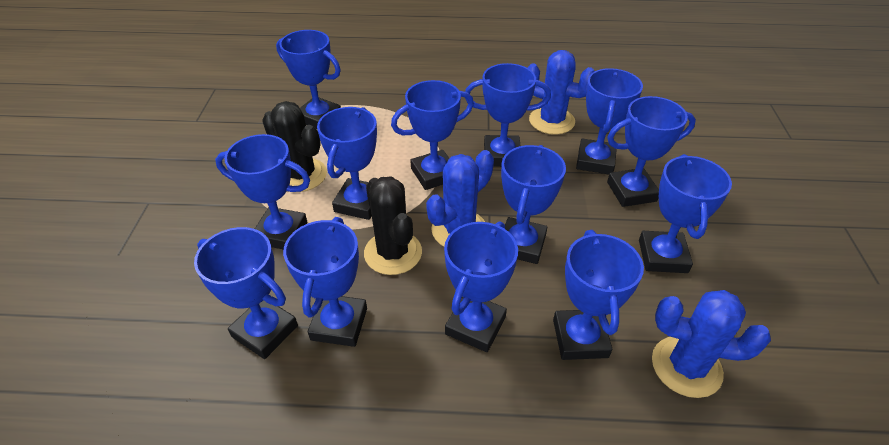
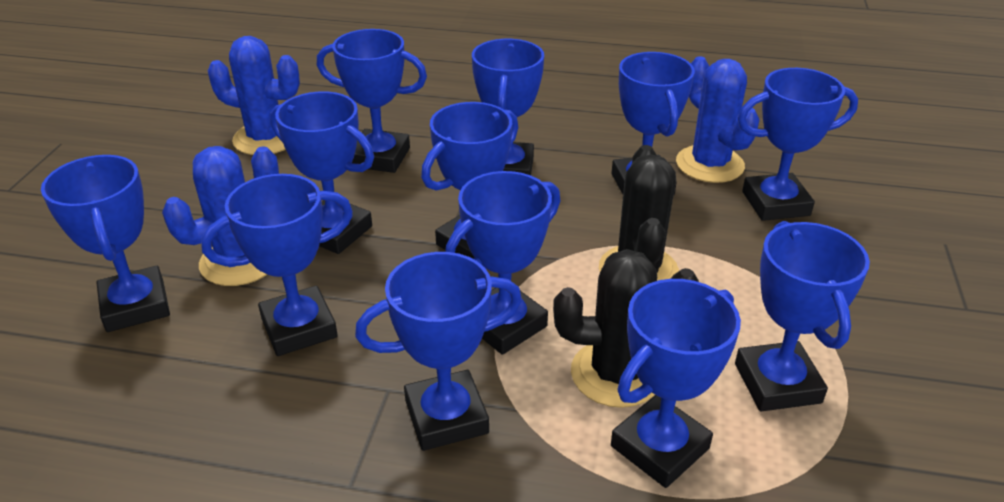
blue trophy: 13 -> 12

